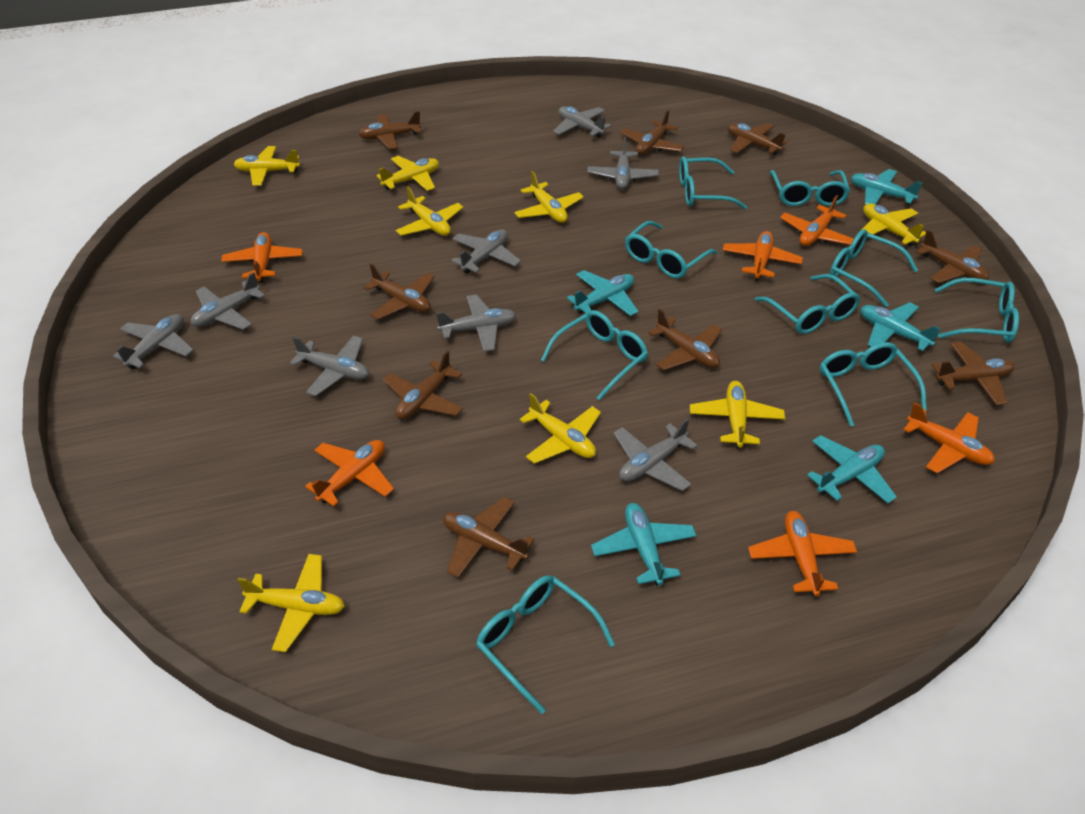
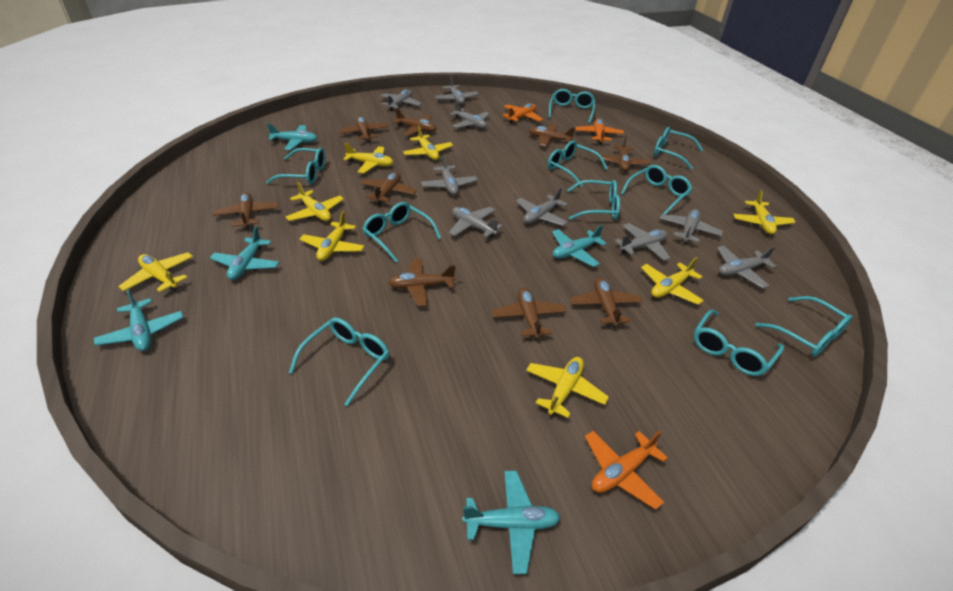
grey plane: 8 -> 9
orange plane: 6 -> 3
turquoise glasses: 9 -> 10

